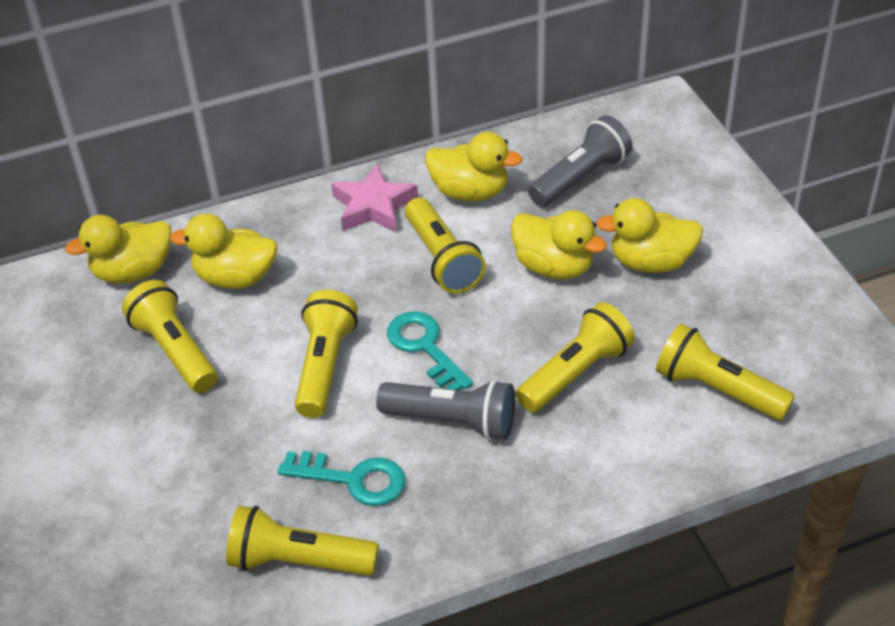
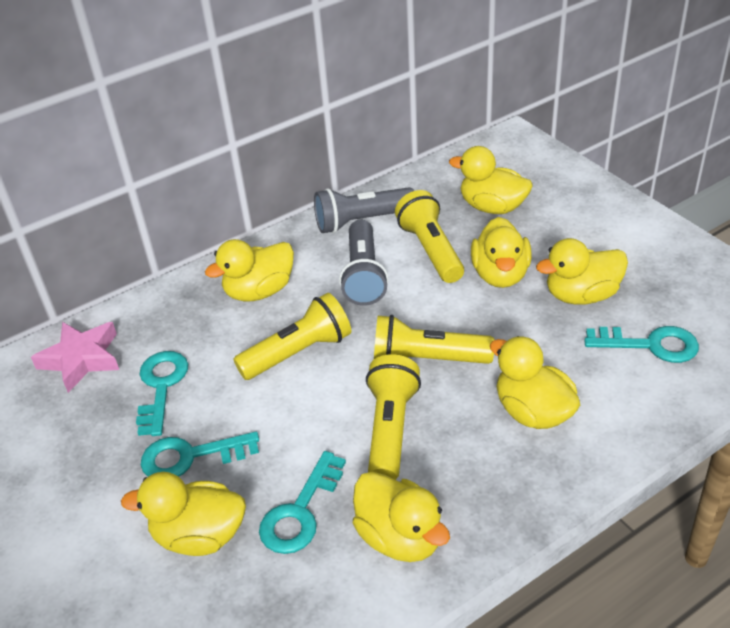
turquoise key: 2 -> 4
yellow duck: 5 -> 7
yellow flashlight: 6 -> 4

